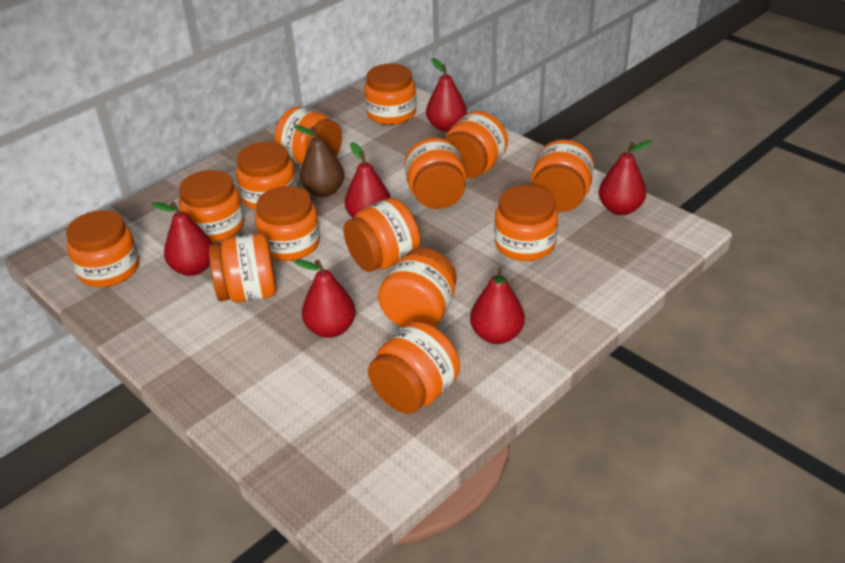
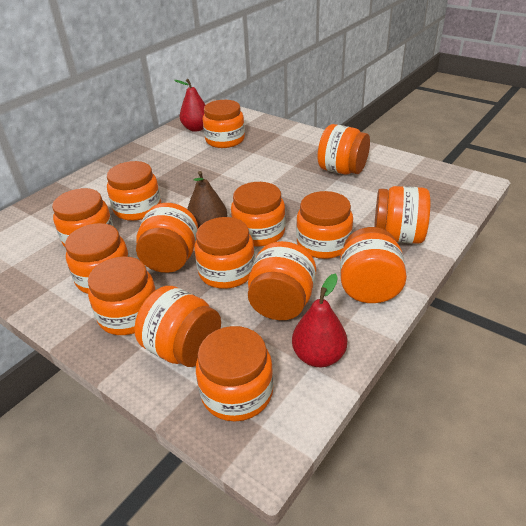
orange jar: 14 -> 15
red pear: 6 -> 2

